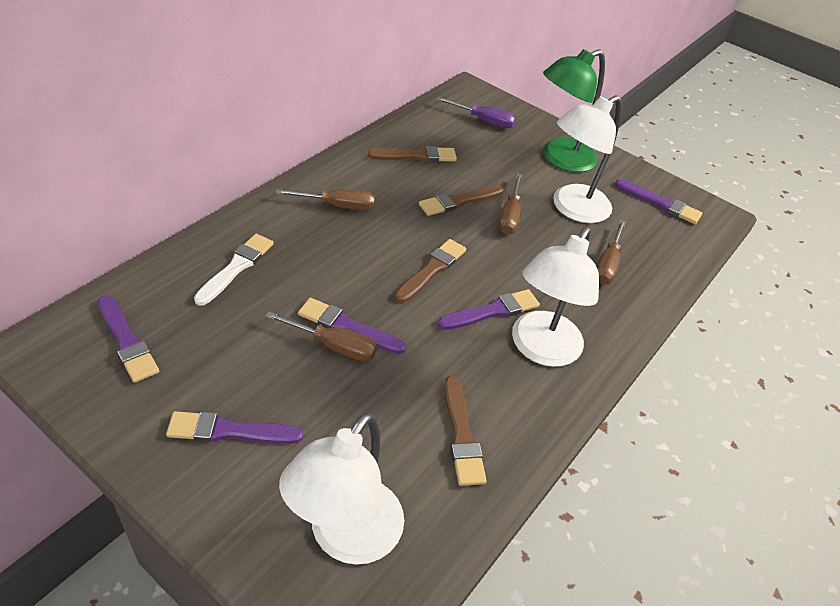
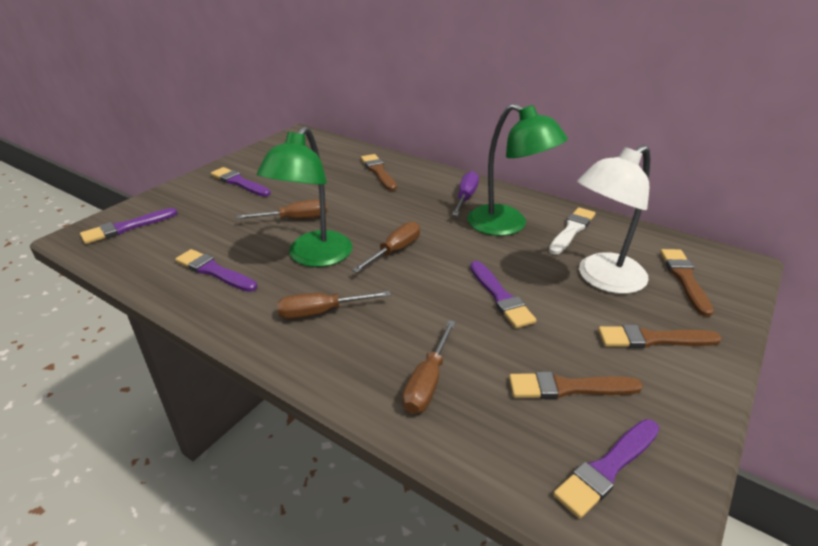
green lamp: 1 -> 2
white lamp: 3 -> 1

